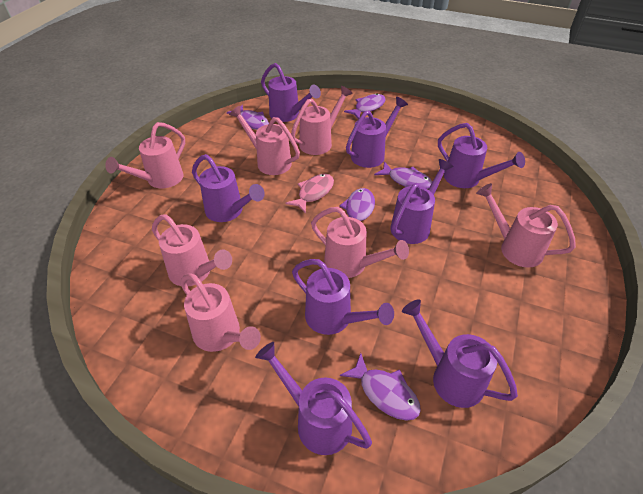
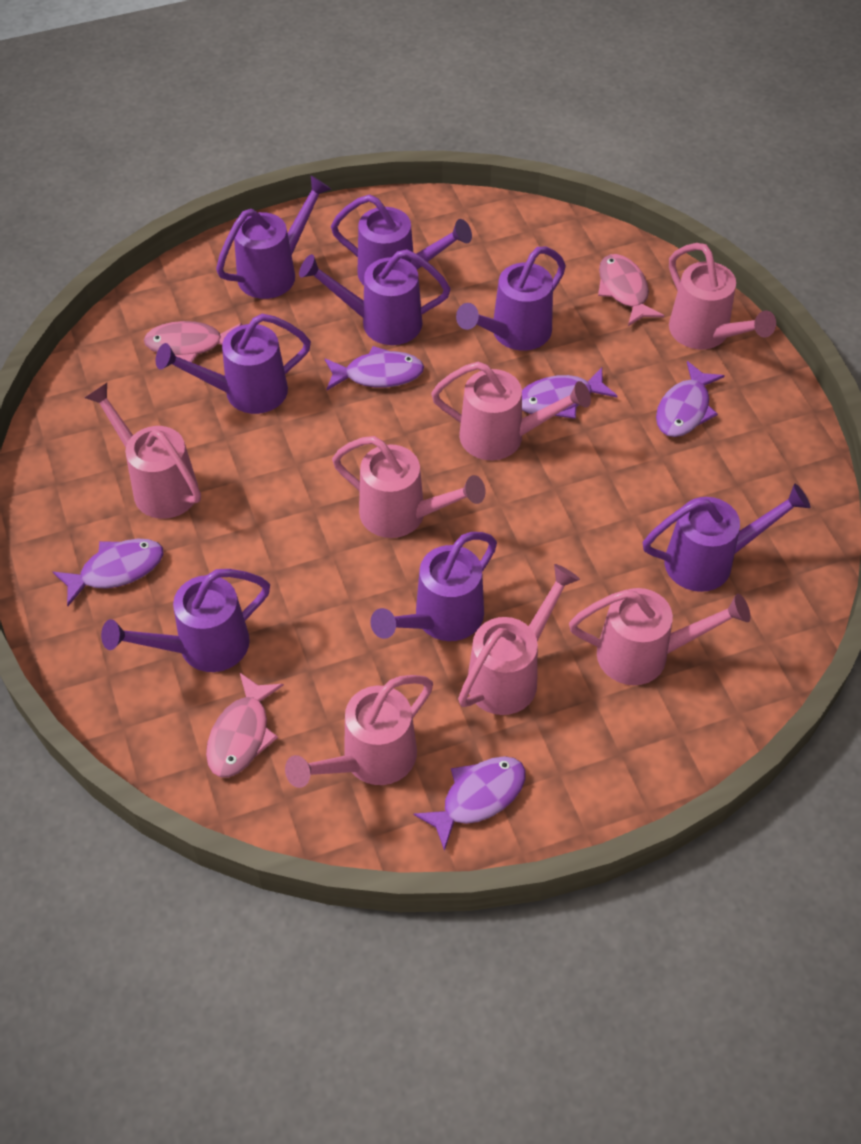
pink fish: 1 -> 3

